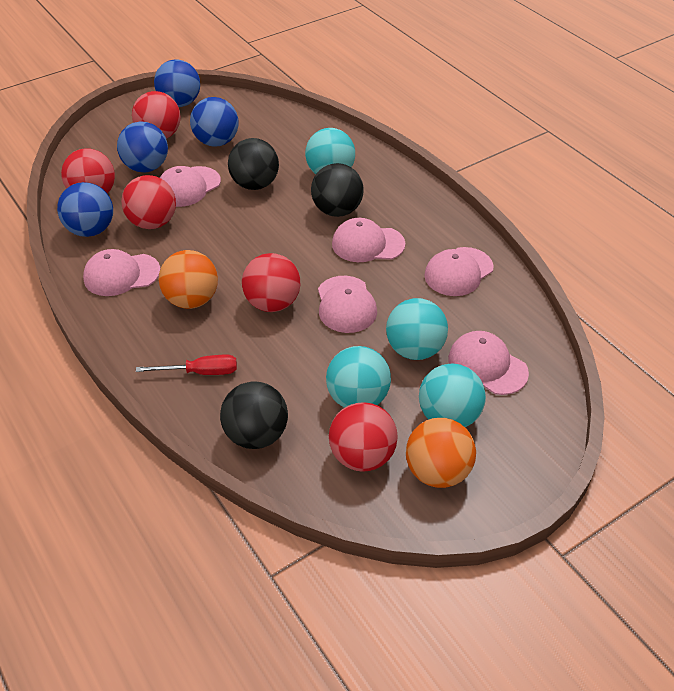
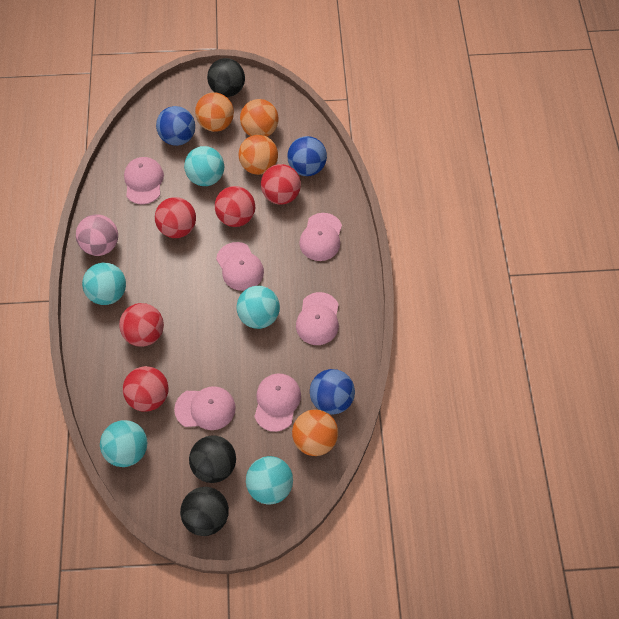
blue ball: 4 -> 3
orange ball: 2 -> 4
pink ball: 0 -> 1
red screwdriver: 1 -> 0
turquoise ball: 4 -> 5

